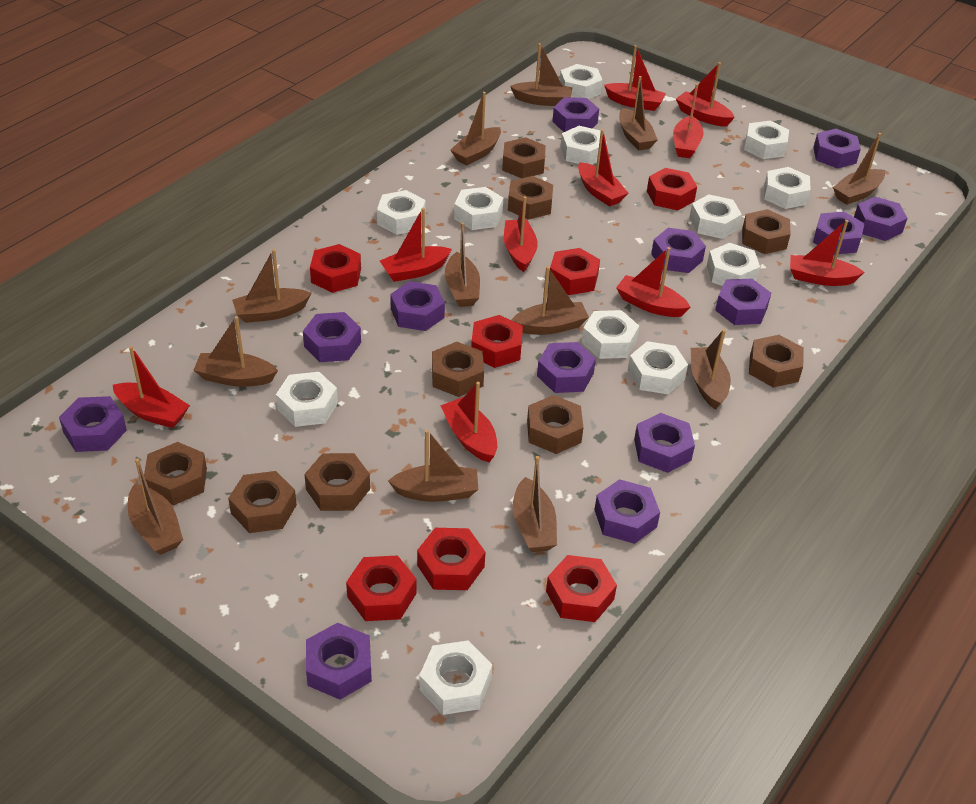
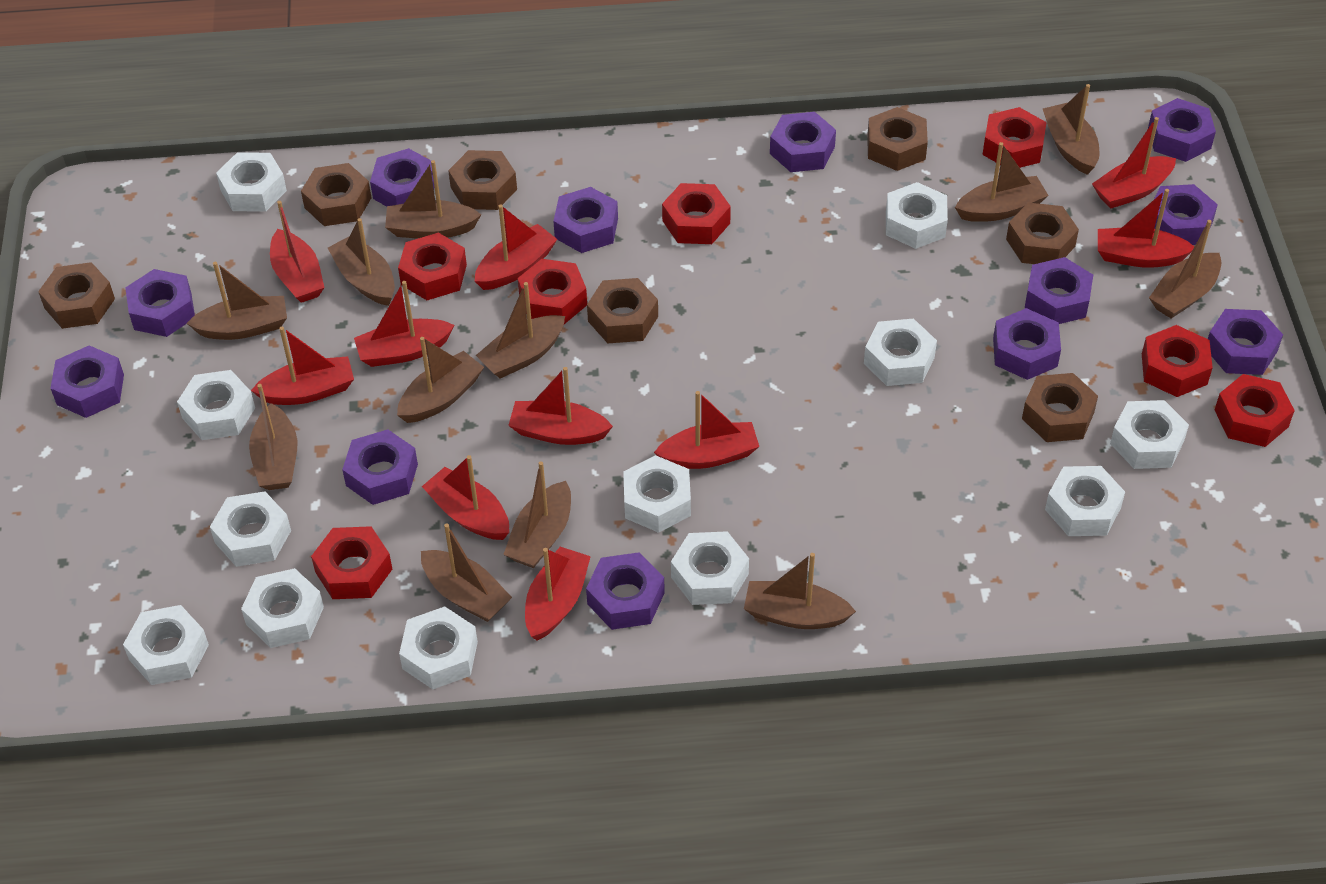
brown nut: 9 -> 7
purple nut: 13 -> 12

